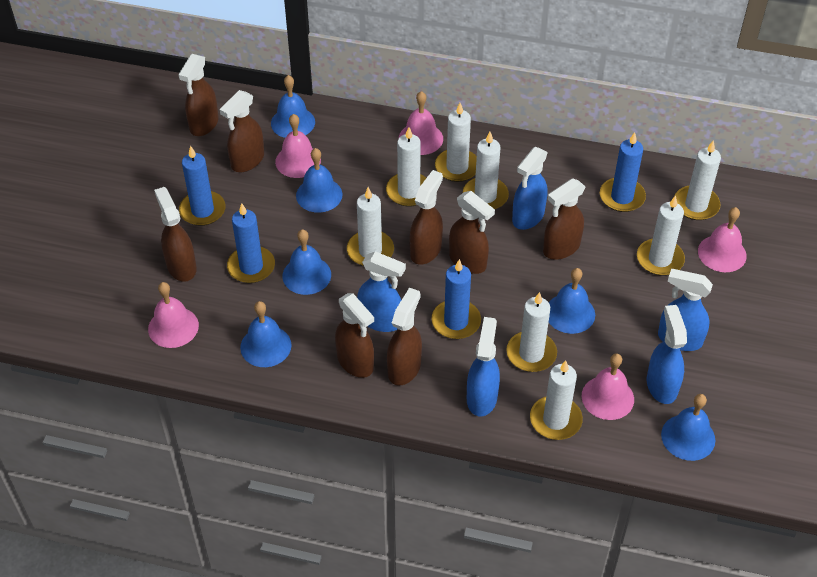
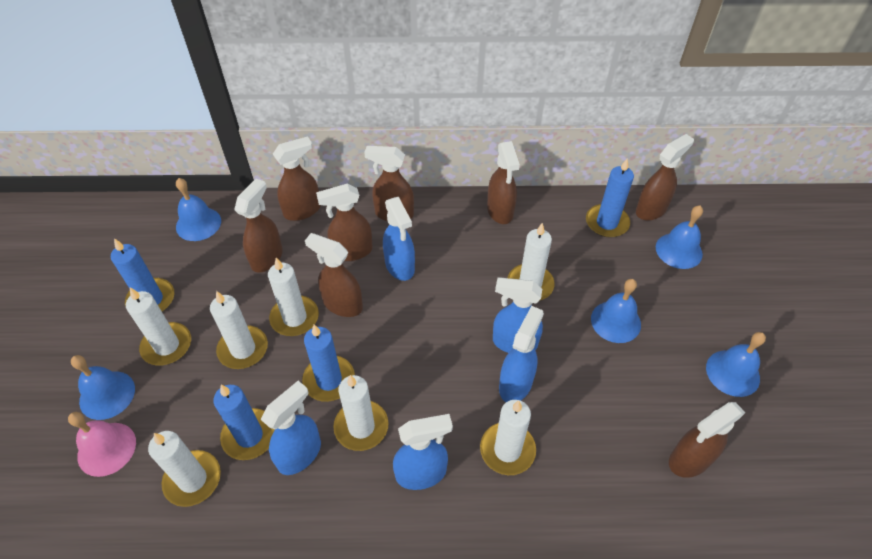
blue bell: 6 -> 5
pink bell: 5 -> 1
white candle: 8 -> 7

